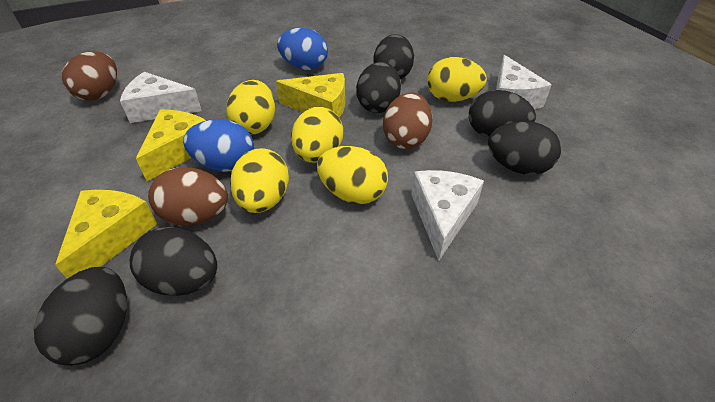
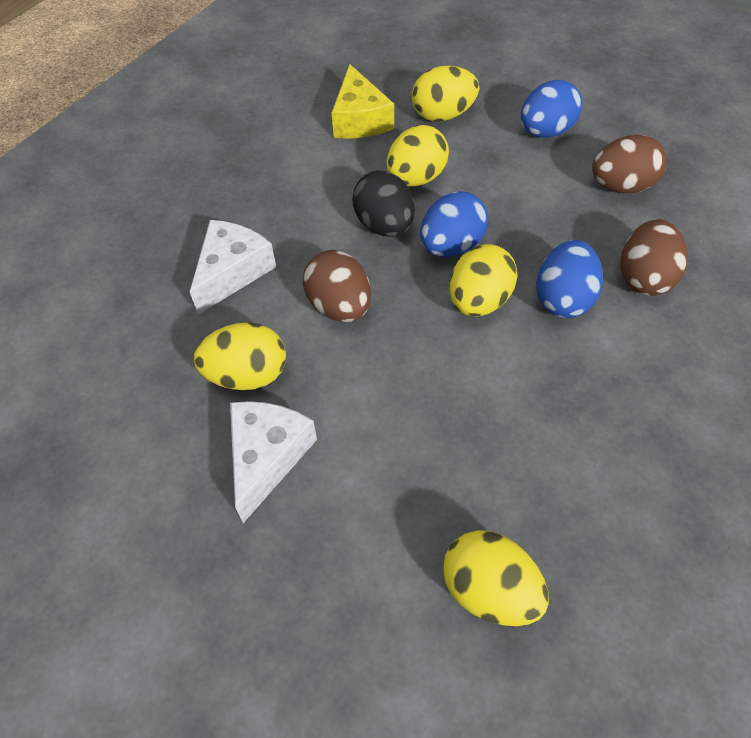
black egg: 6 -> 1
blue egg: 2 -> 3
white cheese: 3 -> 2
yellow cheese: 3 -> 1

